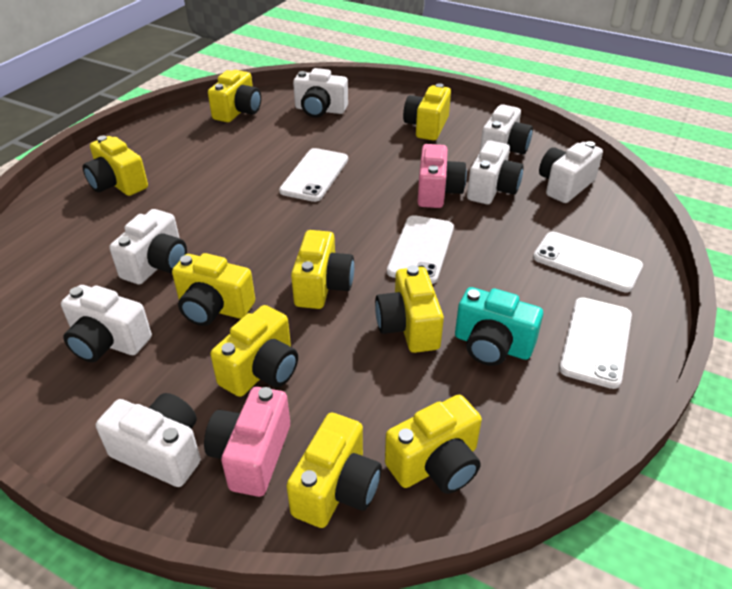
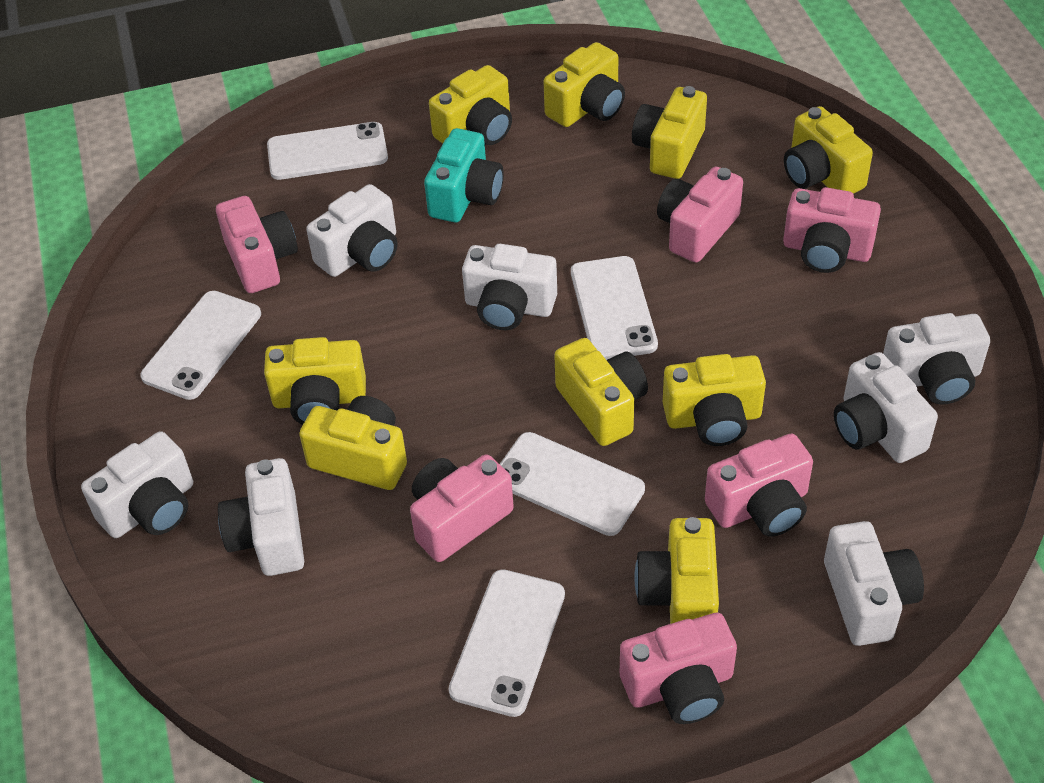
pink camera: 2 -> 6
white phone: 4 -> 5

